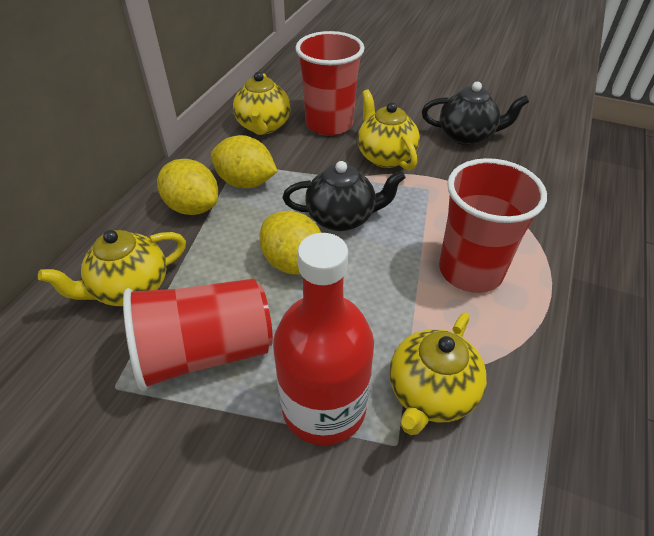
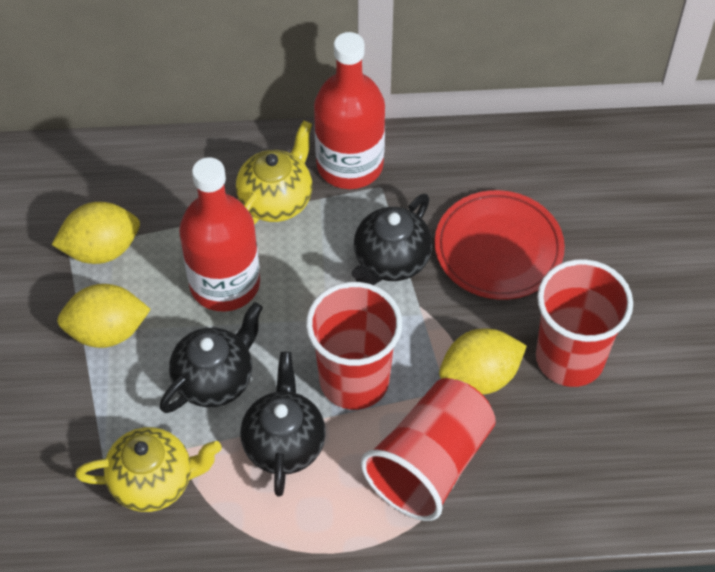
black teapot: 2 -> 3
red bottle: 1 -> 2
red plate: 0 -> 1
yellow teapot: 4 -> 2

